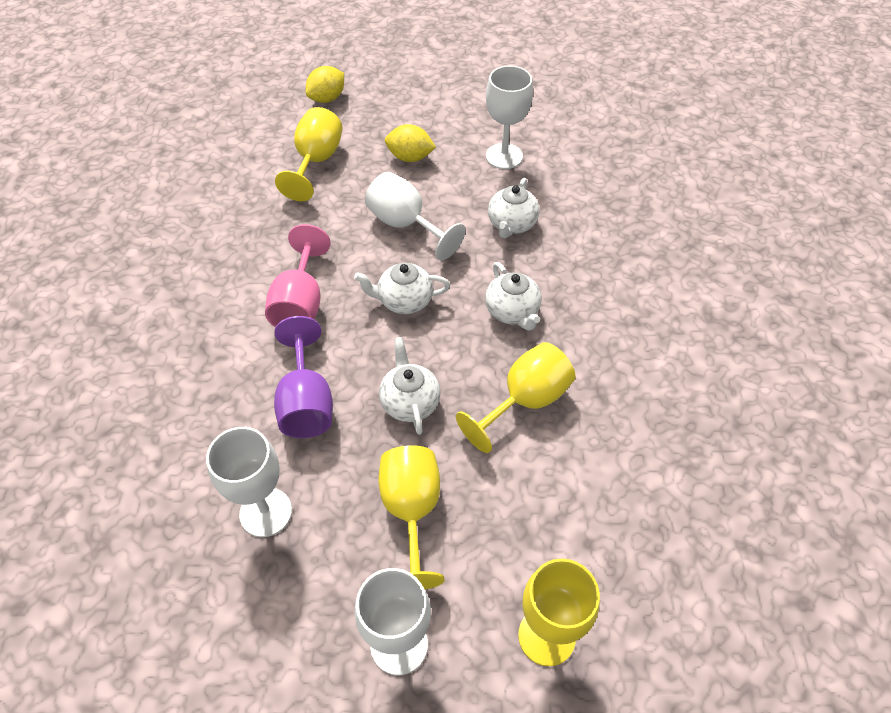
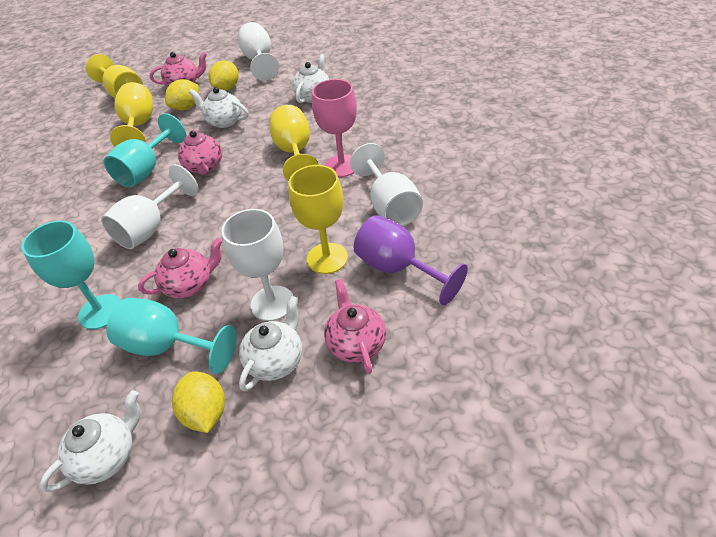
pink teapot: 0 -> 4
turquoise goblet: 0 -> 3
yellow lemon: 2 -> 3

